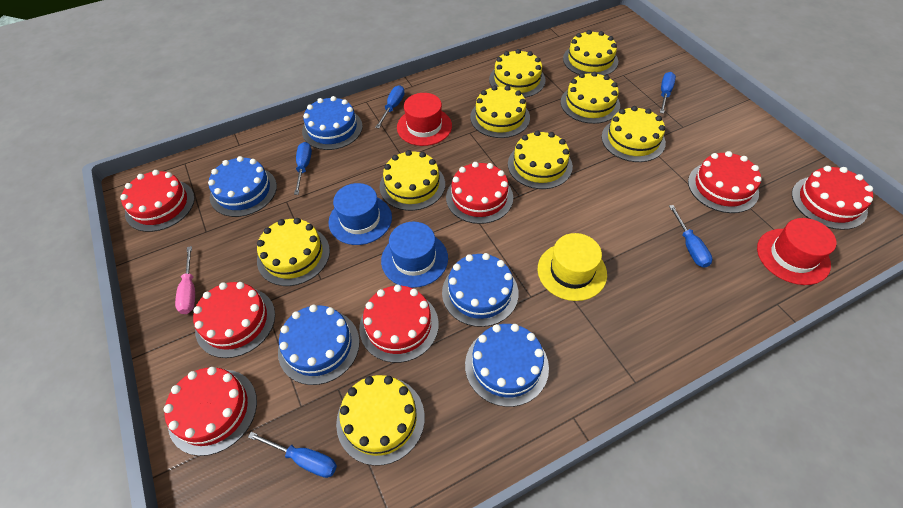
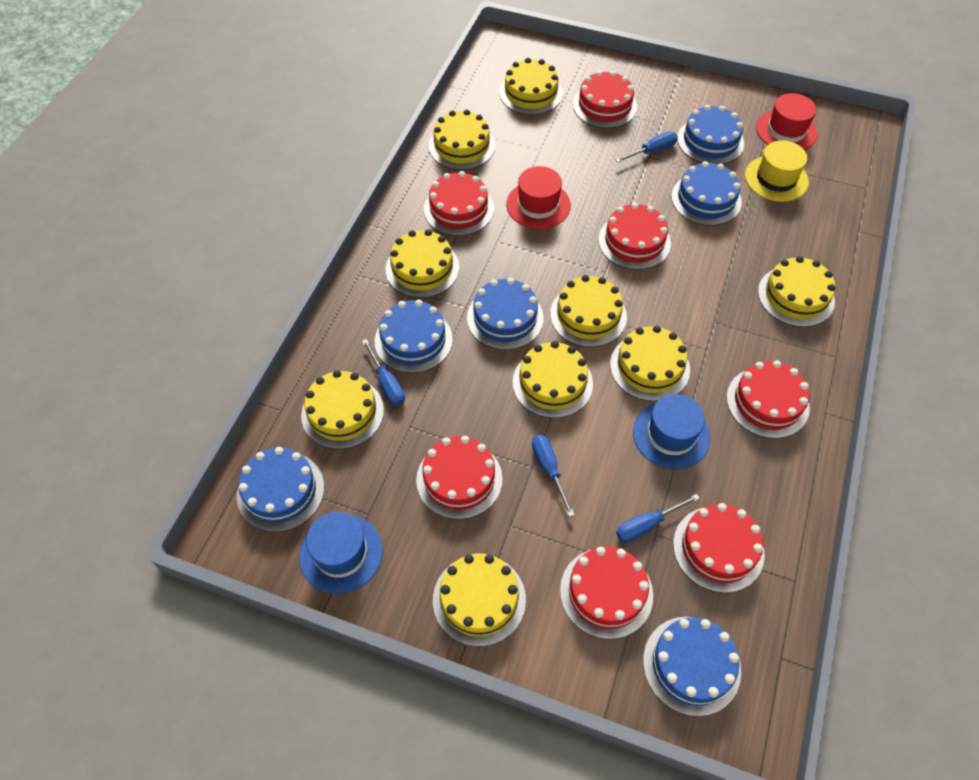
blue cake: 5 -> 6
blue screwdriver: 5 -> 4
pink screwdriver: 1 -> 0

